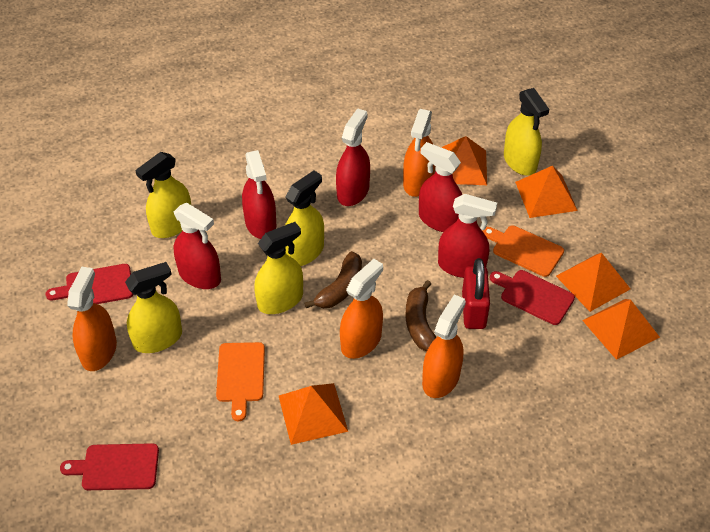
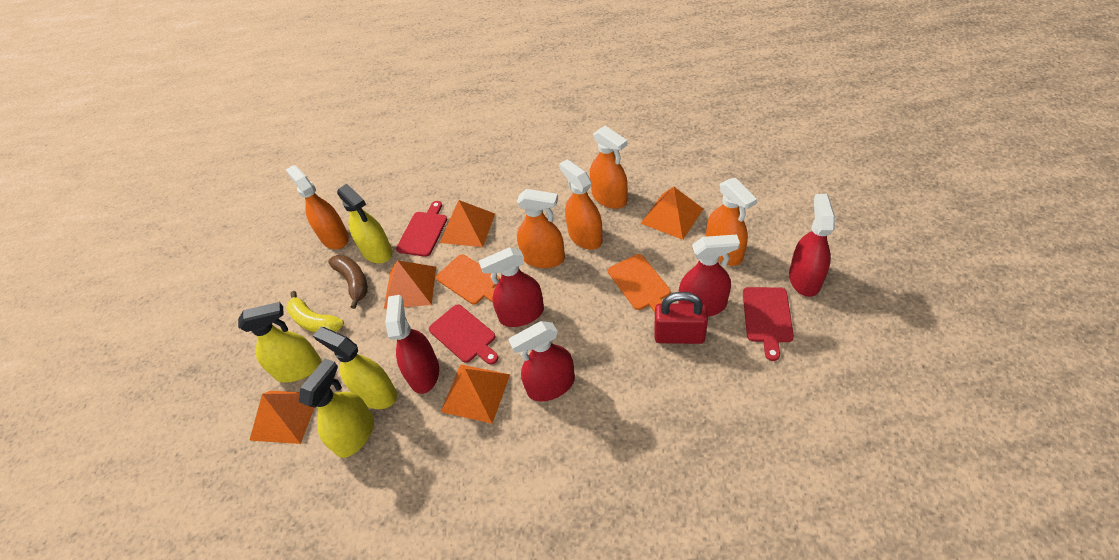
brown banana: 2 -> 1
orange spray bottle: 4 -> 5
yellow banana: 0 -> 1
yellow spray bottle: 5 -> 4

